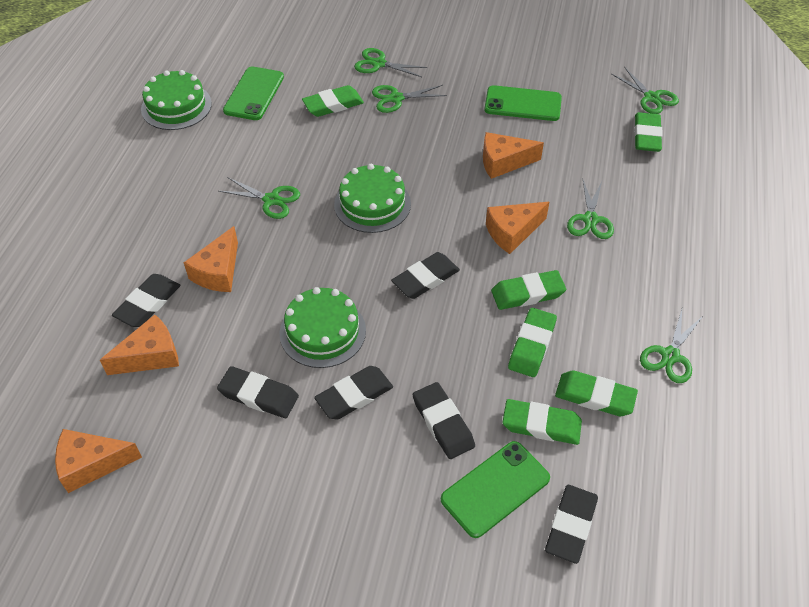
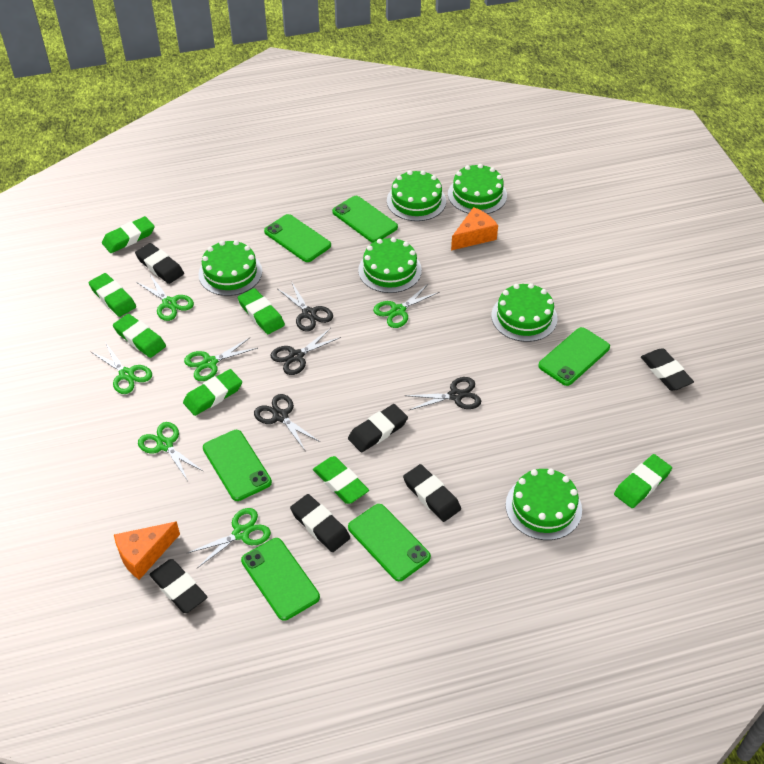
black scissors: 0 -> 4
green cake: 3 -> 6
green eraser: 6 -> 7
green phone: 3 -> 6
orange cheese: 5 -> 2

